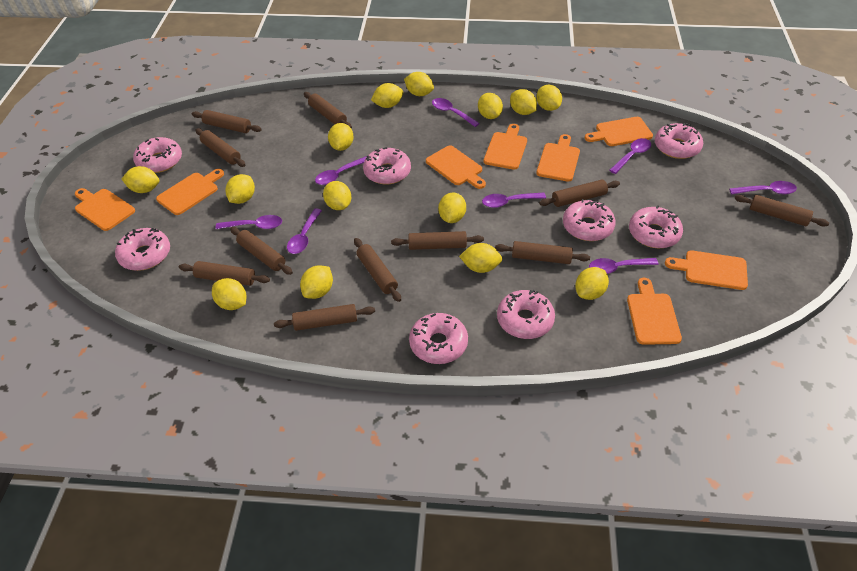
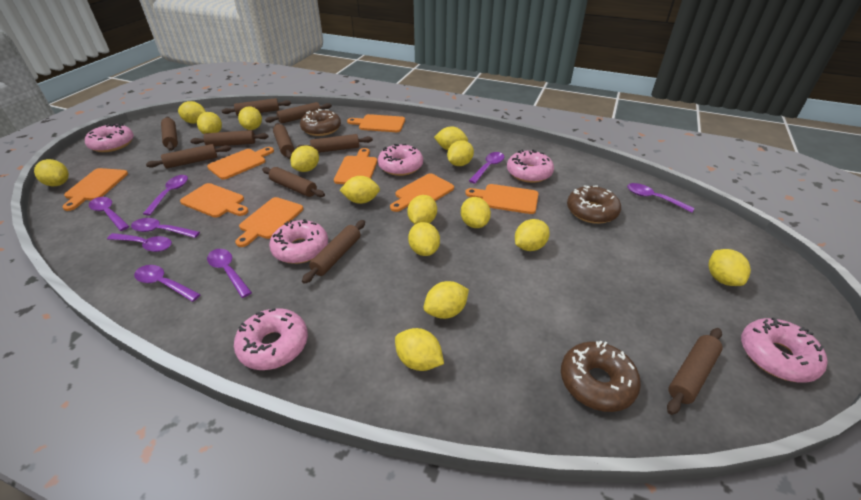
brown donut: 0 -> 3
brown rolling pin: 11 -> 10
pink donut: 8 -> 6
yellow lemon: 14 -> 15

